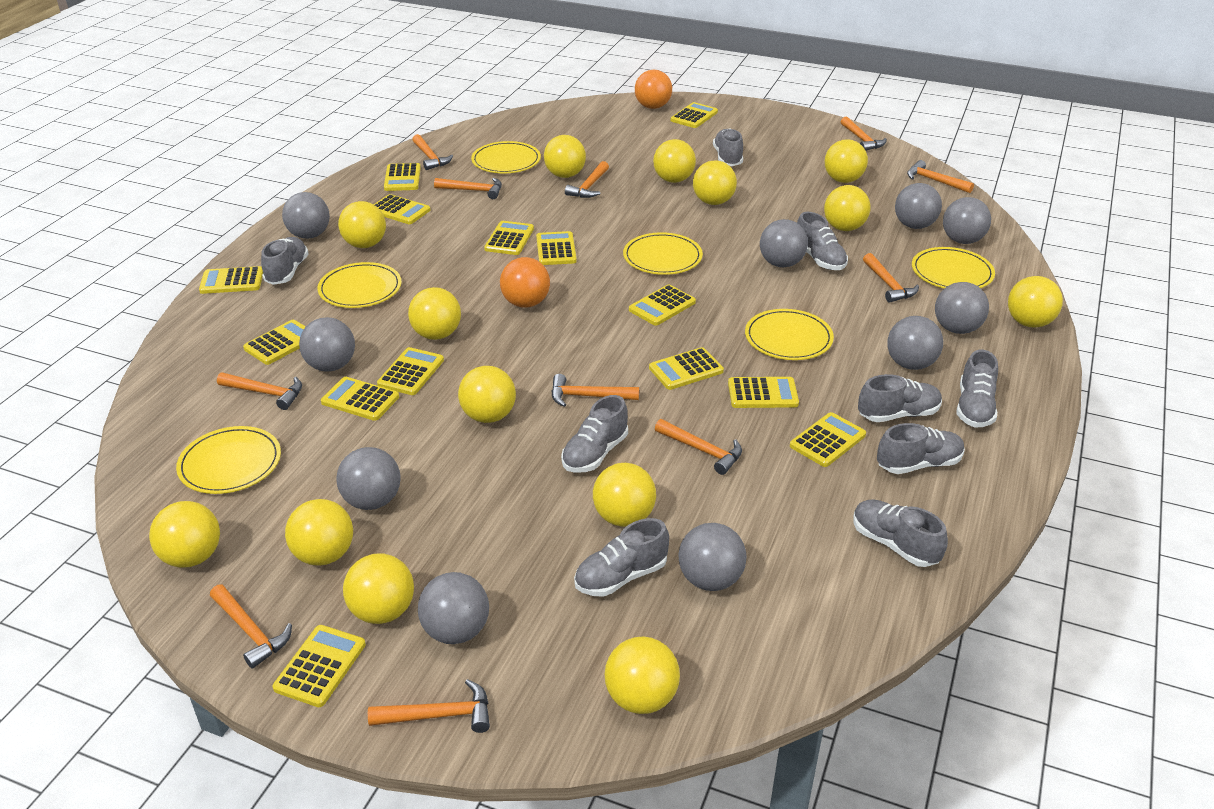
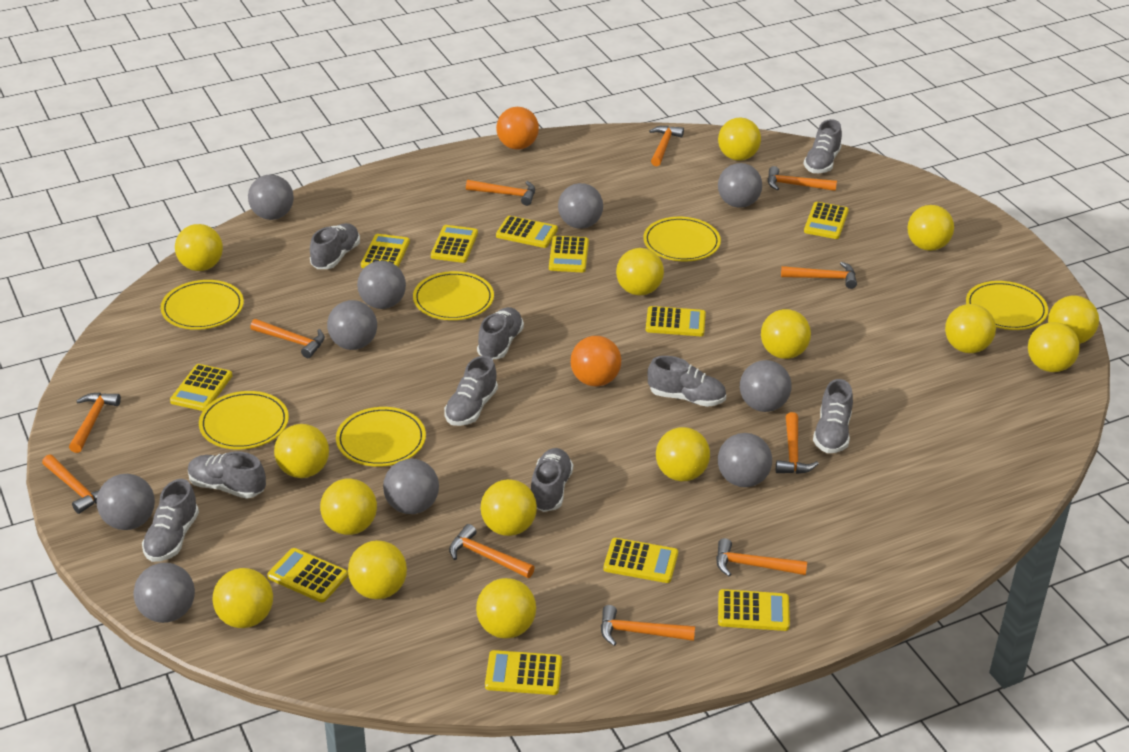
yellow ball: 14 -> 15
yellow calculator: 14 -> 11

